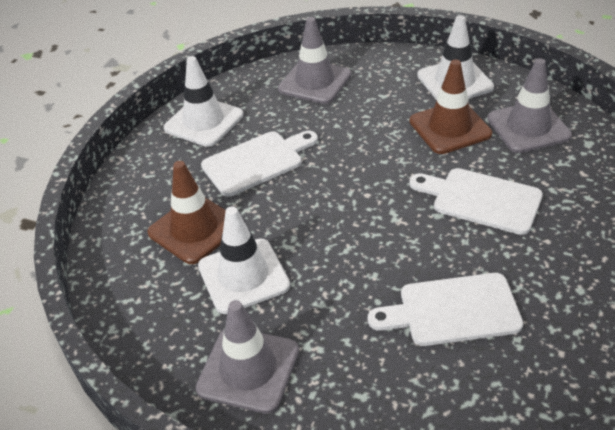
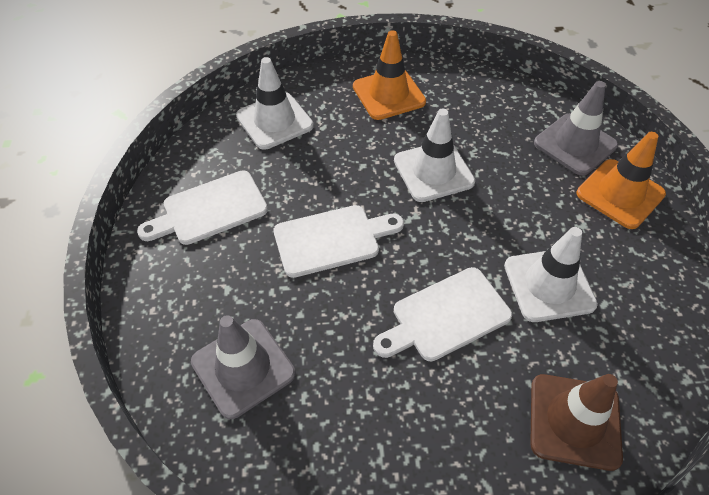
brown traffic cone: 2 -> 1
grey traffic cone: 3 -> 2
orange traffic cone: 0 -> 2

